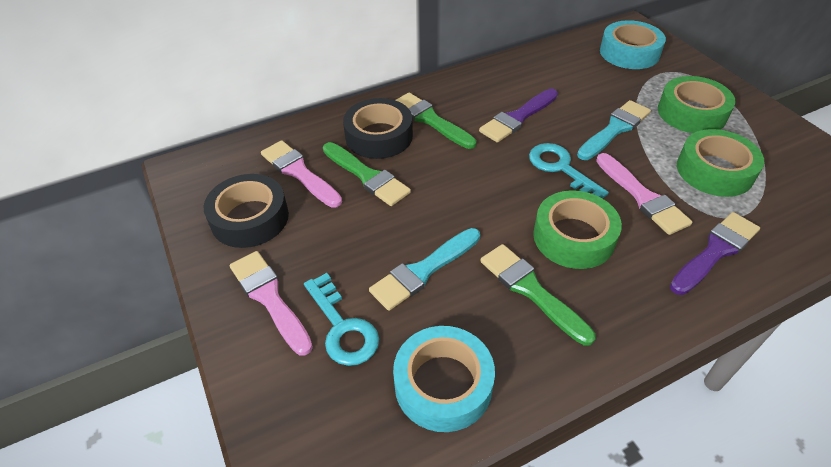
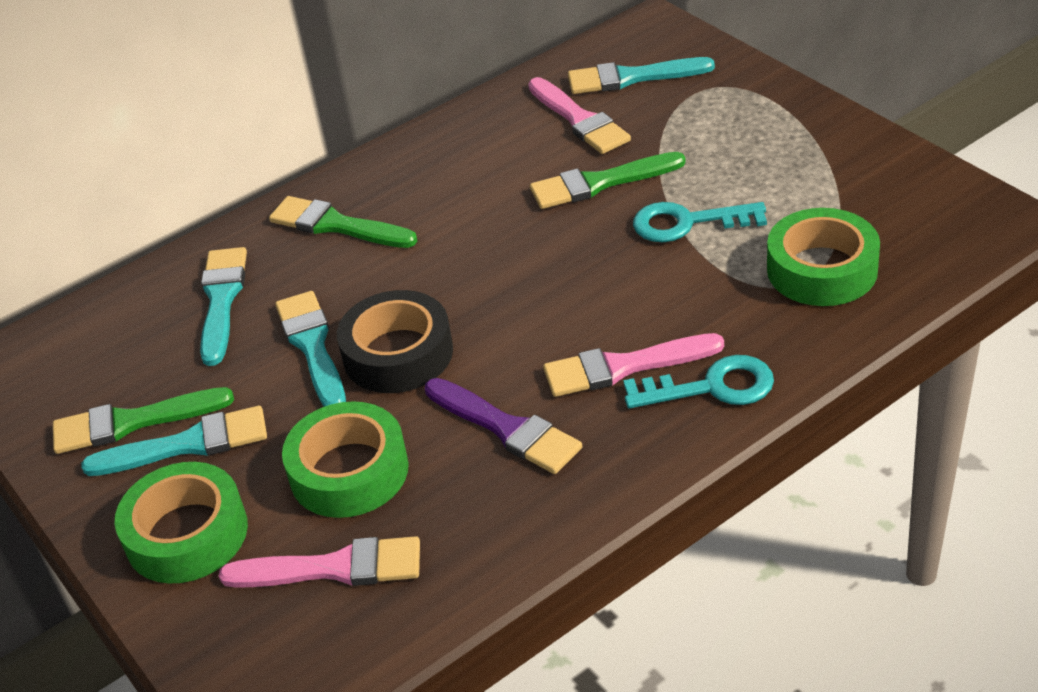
black tape: 2 -> 1
purple brush: 2 -> 1
turquoise brush: 2 -> 4
turquoise tape: 2 -> 0

